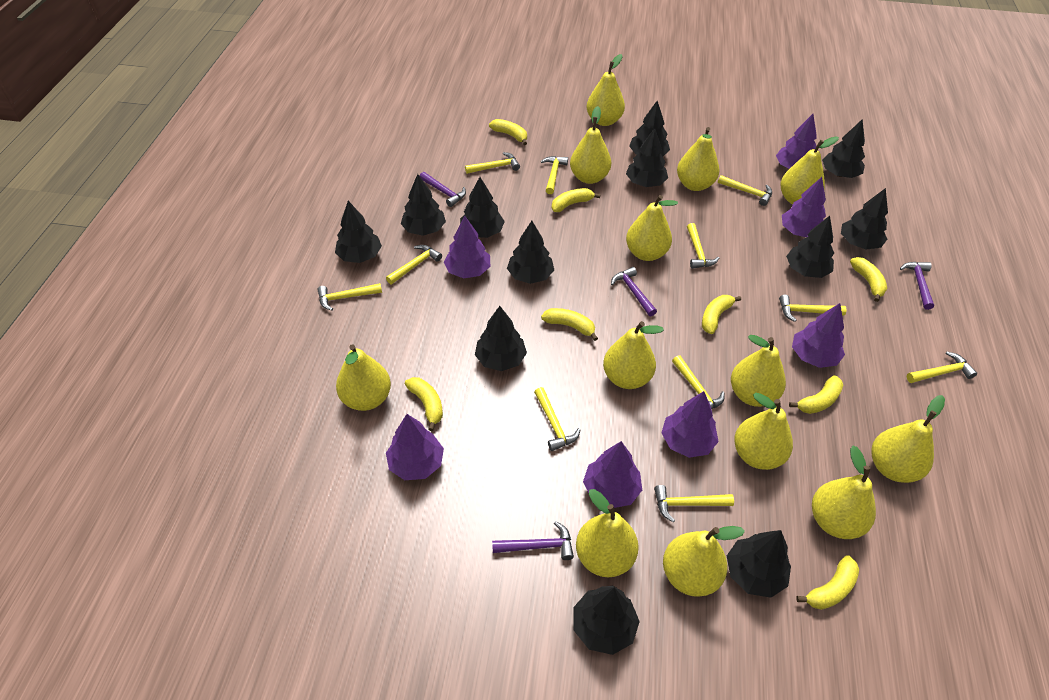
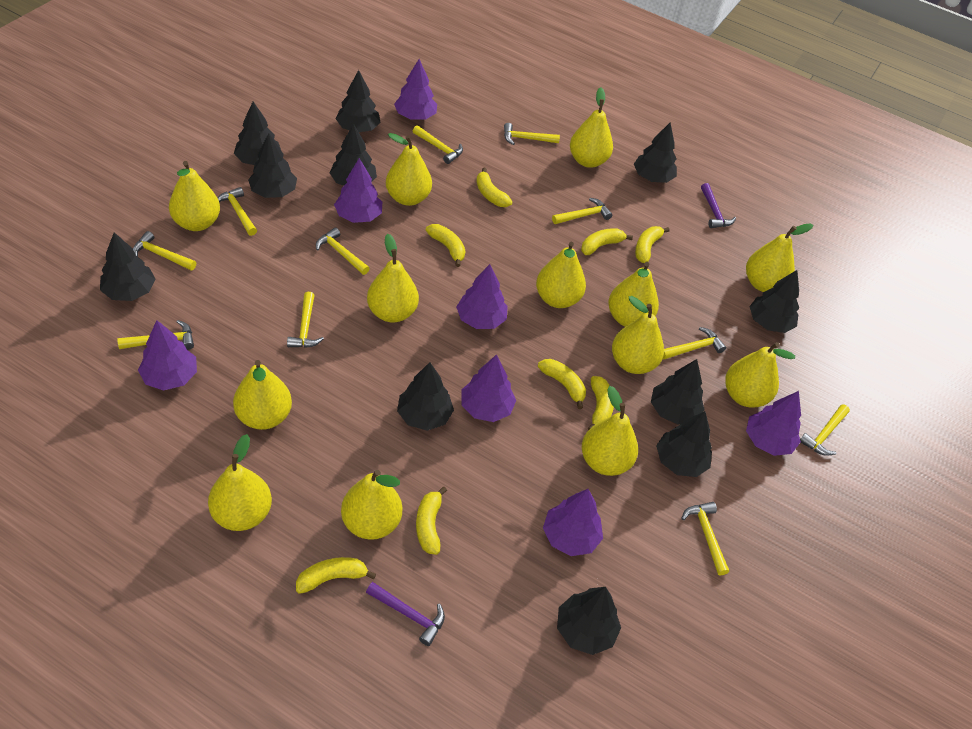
black tree: 12 -> 11
purple hammer: 4 -> 2

